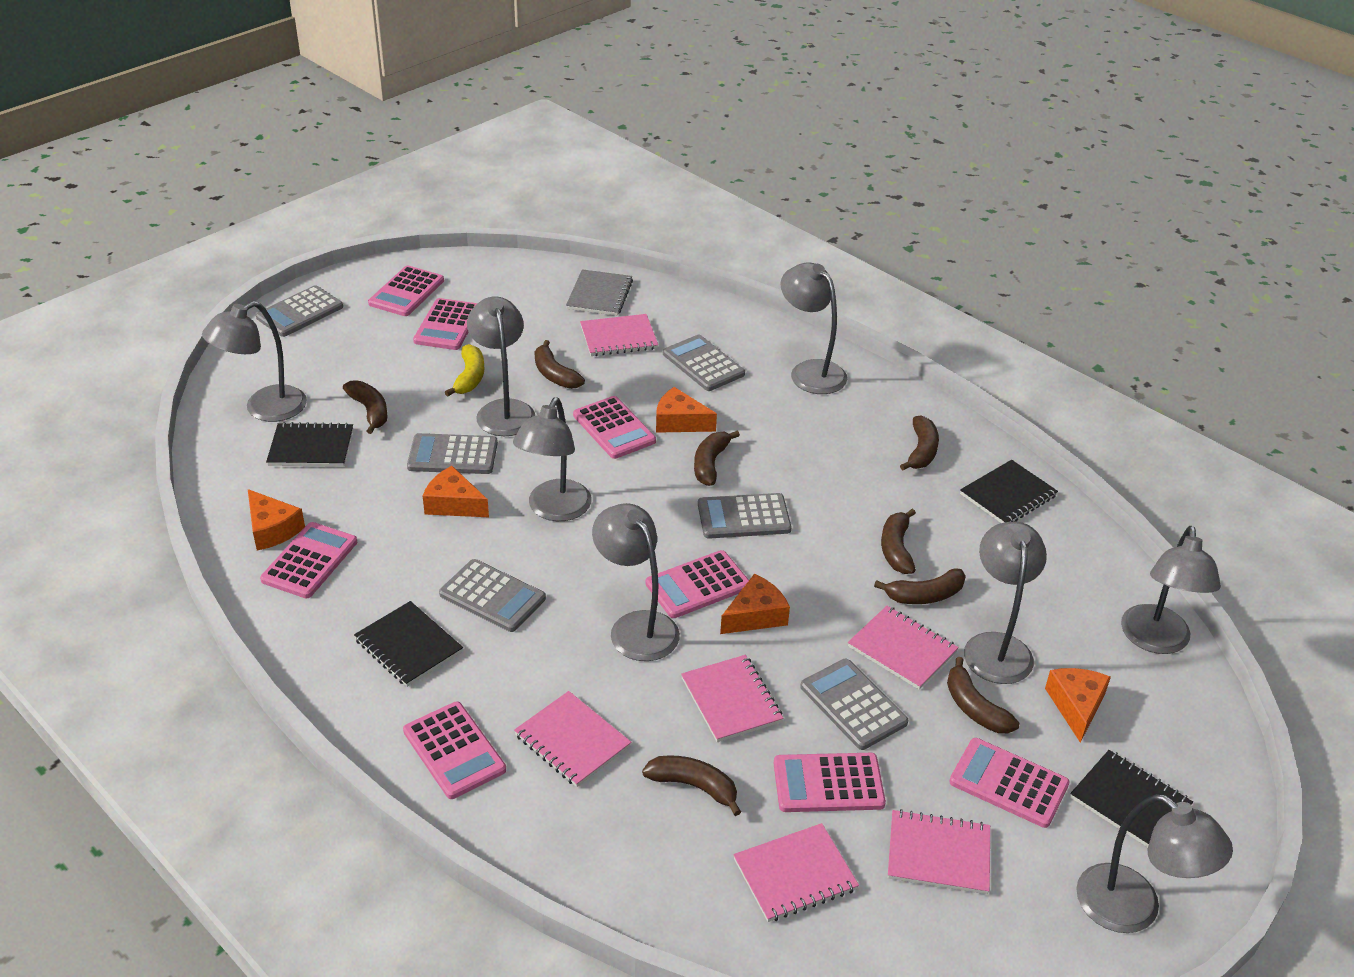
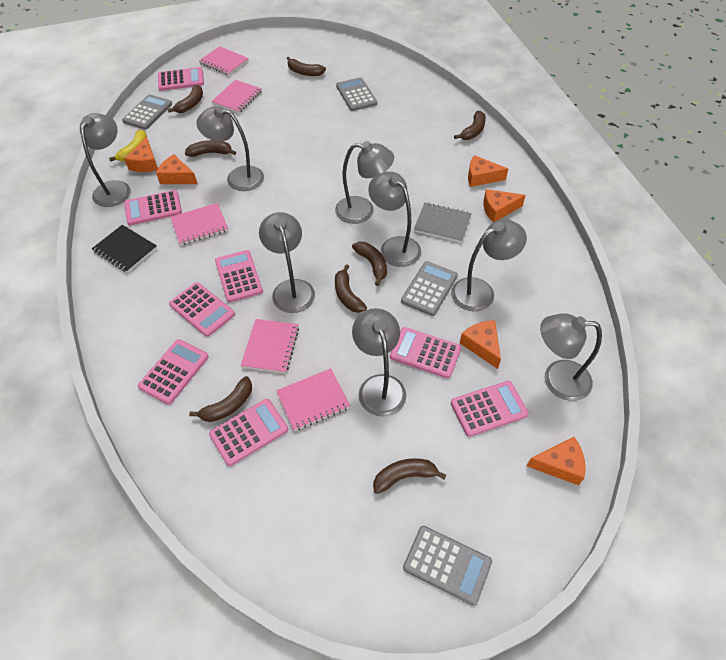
black notebook: 4 -> 1
grey calculator: 6 -> 4
orange cheese: 5 -> 6
pink notebook: 6 -> 5

